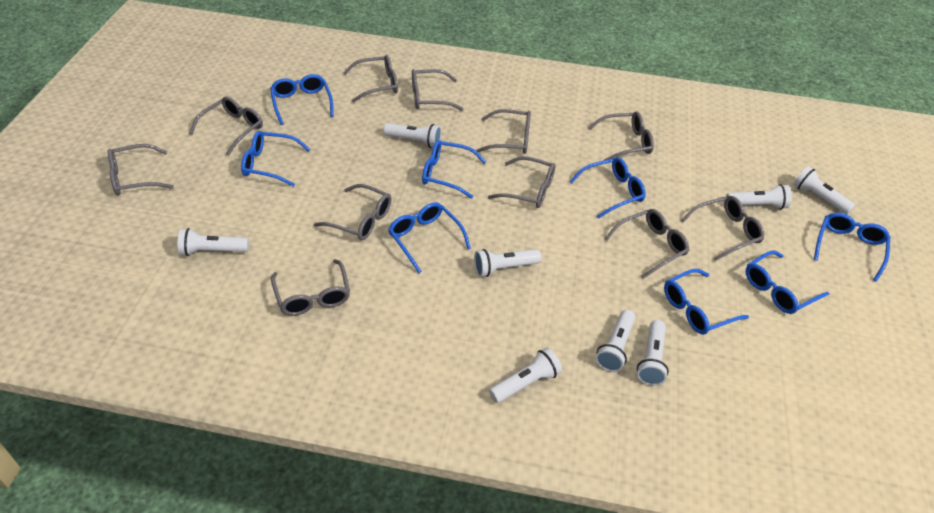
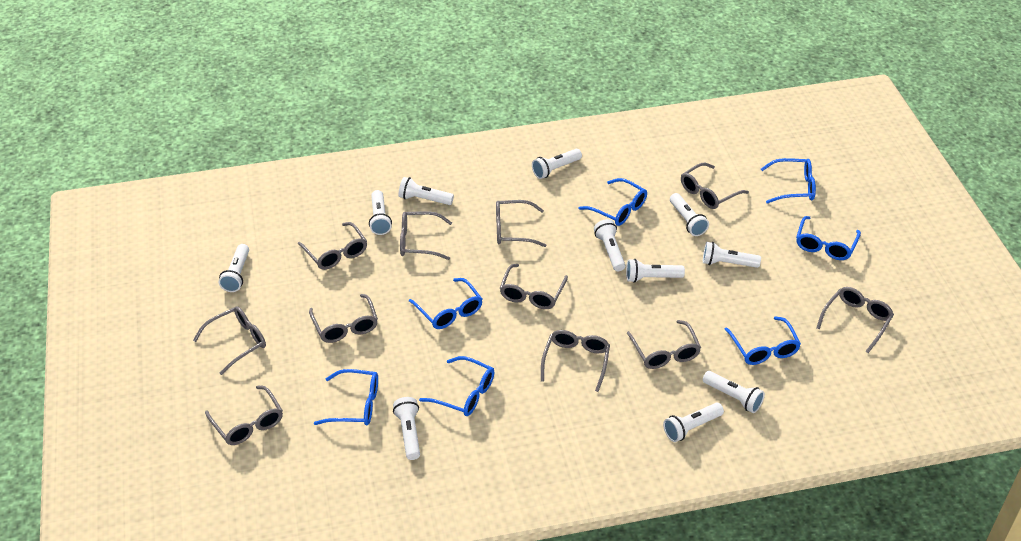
blue glasses: 8 -> 7
white flashlight: 8 -> 11

